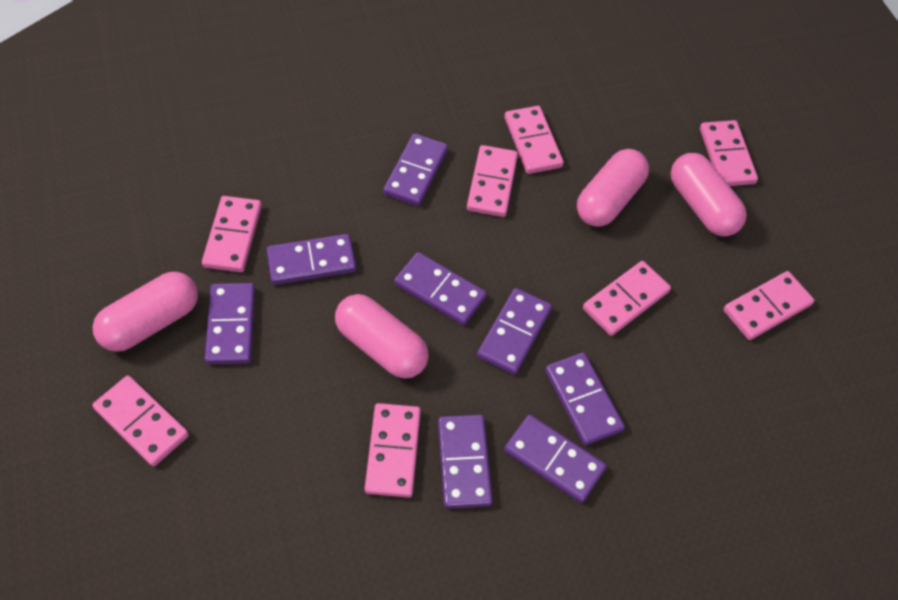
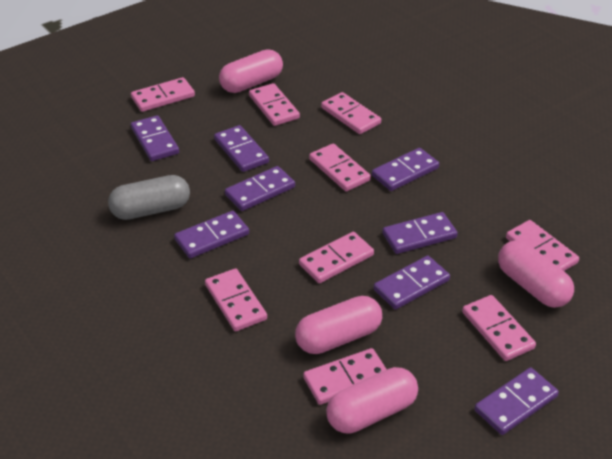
grey capsule: 0 -> 1
pink domino: 8 -> 9

